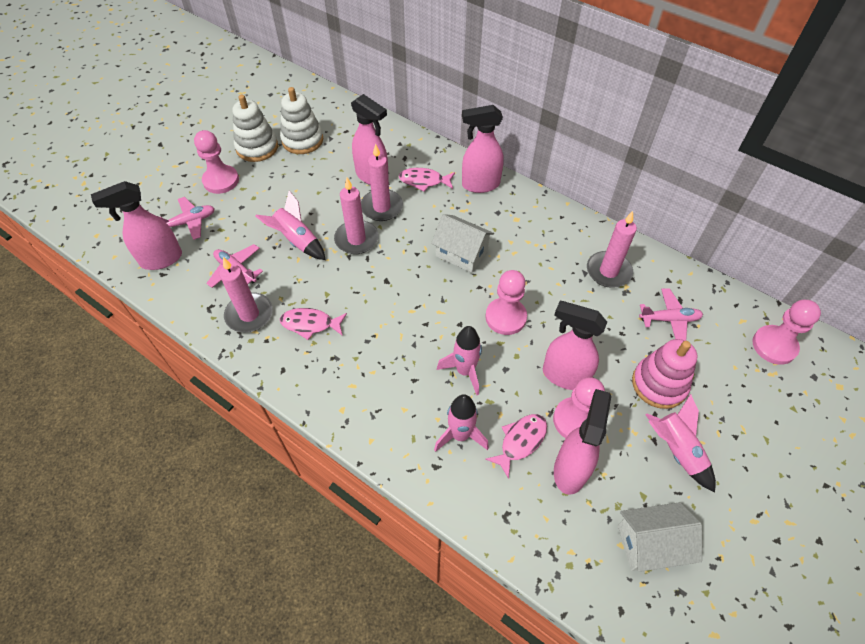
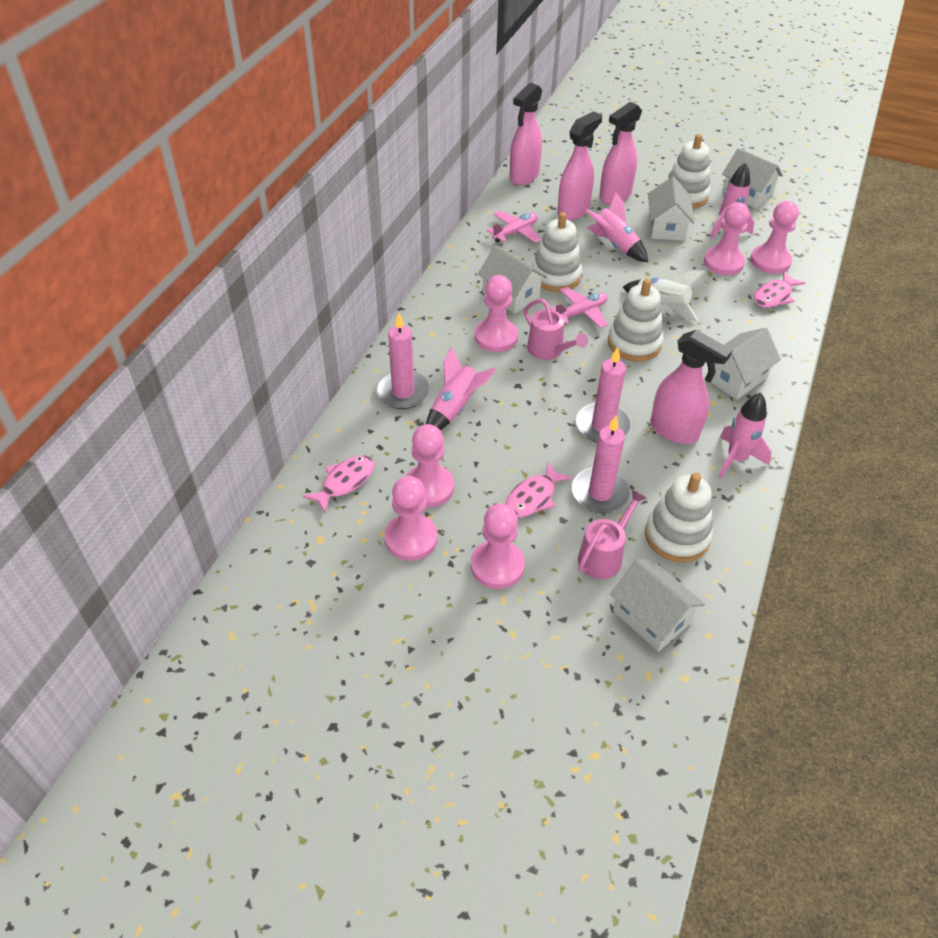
pink candle: 4 -> 3
pink pawn: 4 -> 6
pink plane: 3 -> 2
pink spray bottle: 5 -> 4
pink stacking toy: 1 -> 0
pink watering can: 0 -> 2
white house: 2 -> 5
white rocket: 0 -> 1
white stacking toy: 2 -> 4

